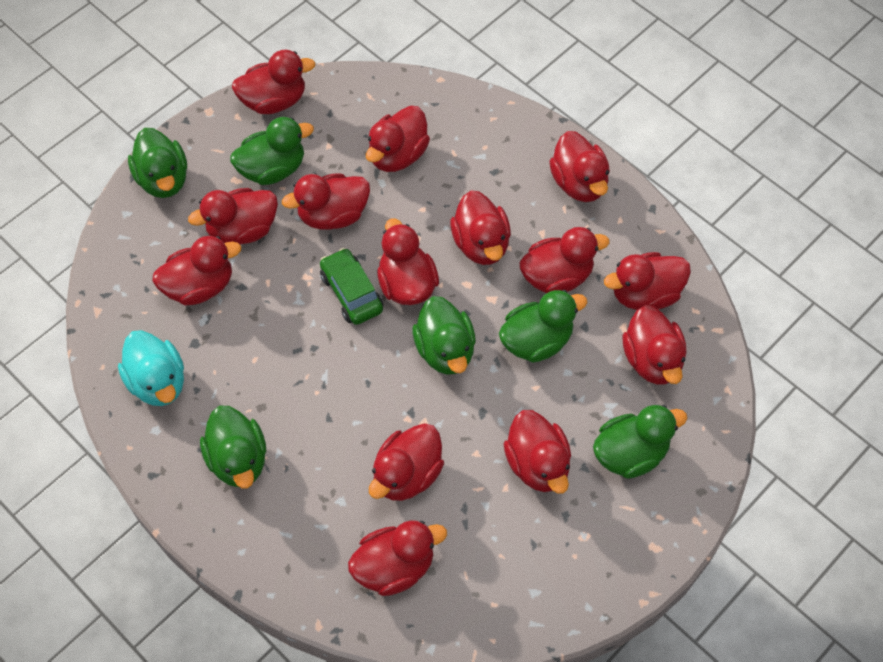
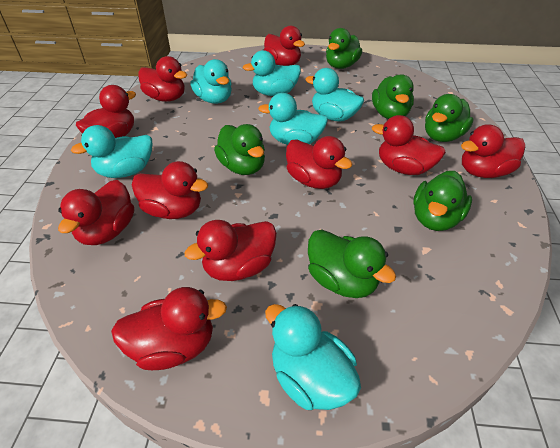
green car: 1 -> 0
red duck: 14 -> 10
turquoise duck: 1 -> 6

